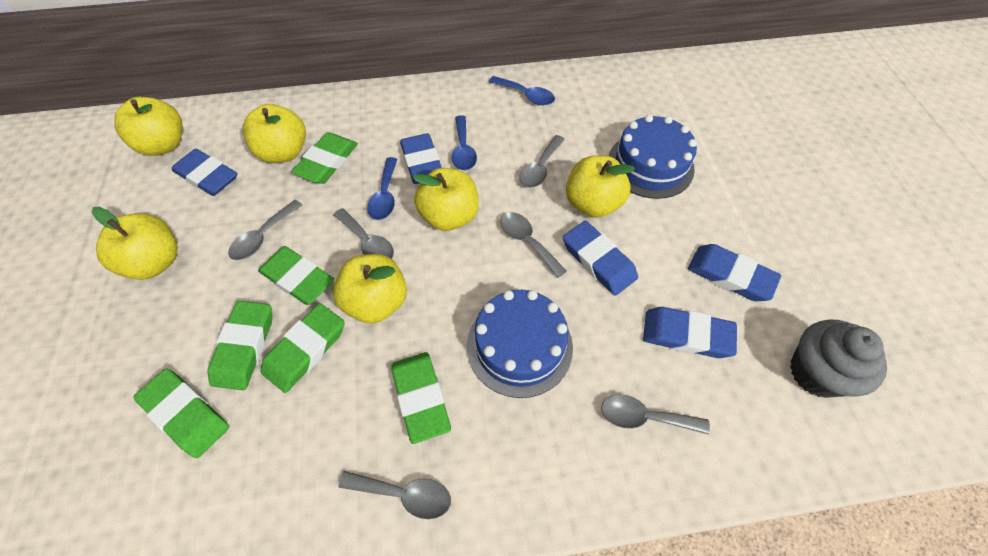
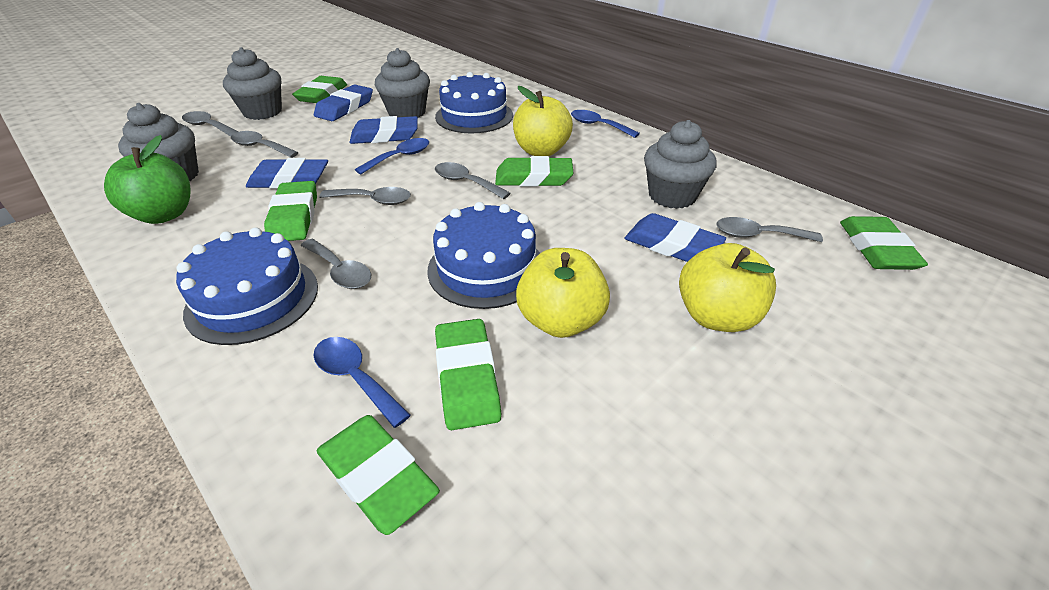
blue cake: 2 -> 3
blue eraser: 5 -> 4
green apple: 0 -> 1
grey cupcake: 1 -> 4
yellow apple: 6 -> 3

